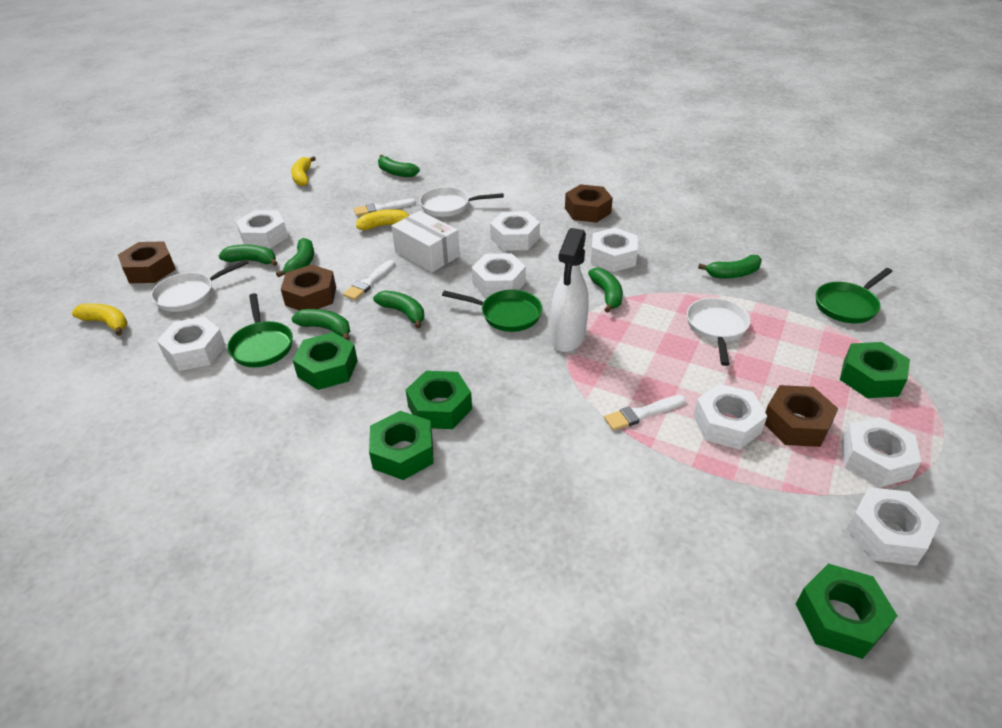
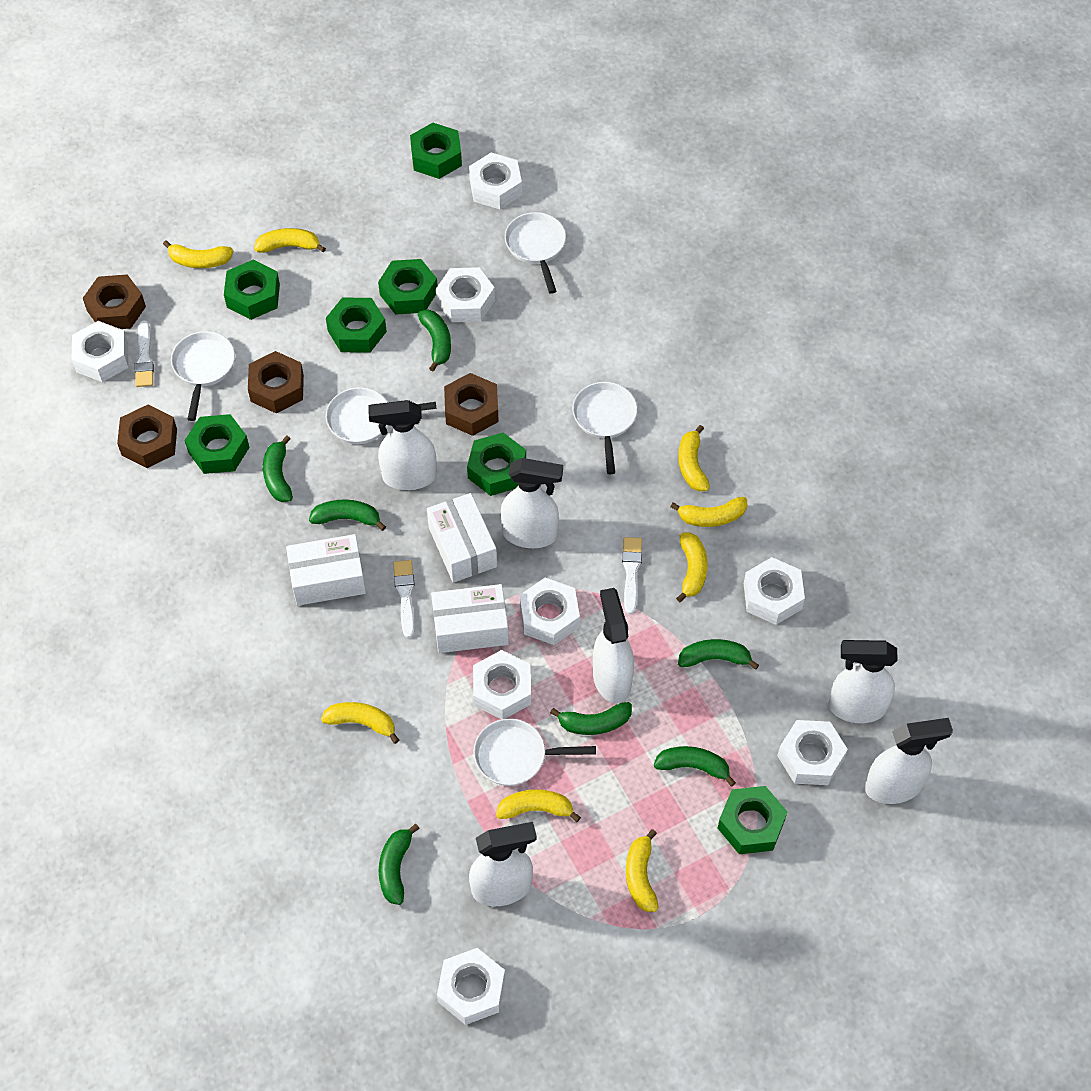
green nut: 5 -> 7
green pan: 3 -> 0
white box: 1 -> 3
white pan: 3 -> 5
white spray bottle: 1 -> 6
yellow banana: 3 -> 8

